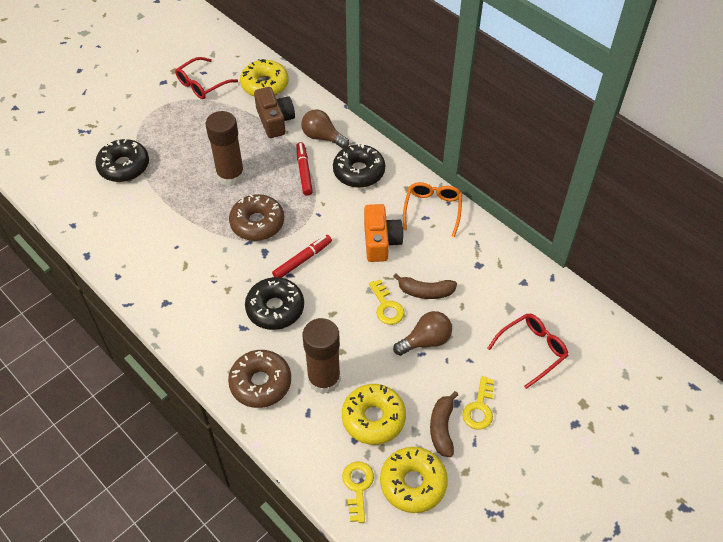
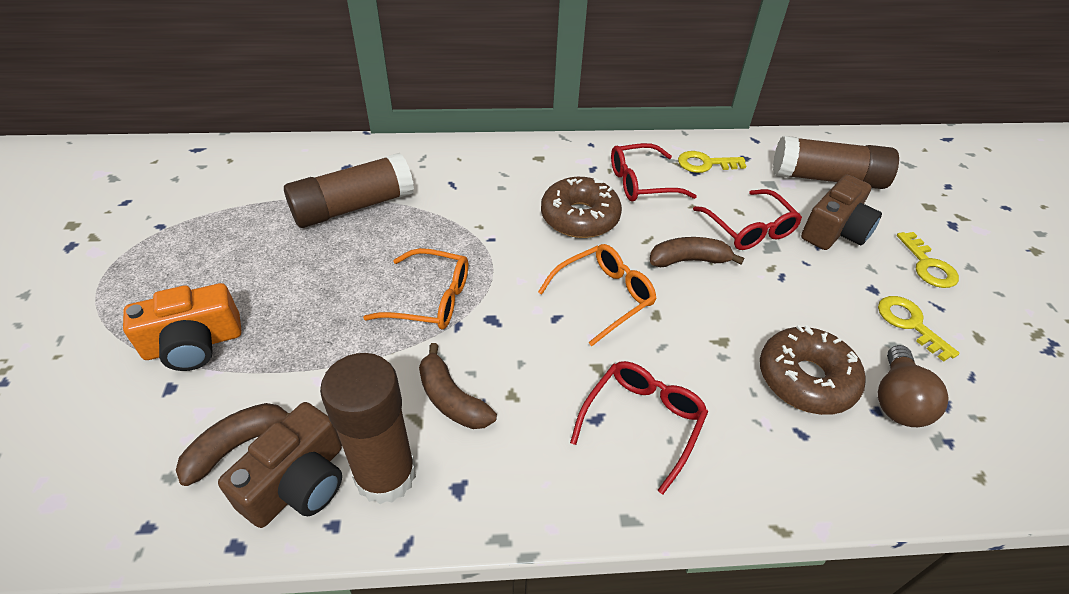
black donut: 3 -> 0
brown banana: 2 -> 3
brown camera: 1 -> 2
brown glue stick: 2 -> 3
brown light bulb: 2 -> 1
orange glasses: 1 -> 2
red glasses: 2 -> 3
red marker: 2 -> 0
yellow donut: 3 -> 0

